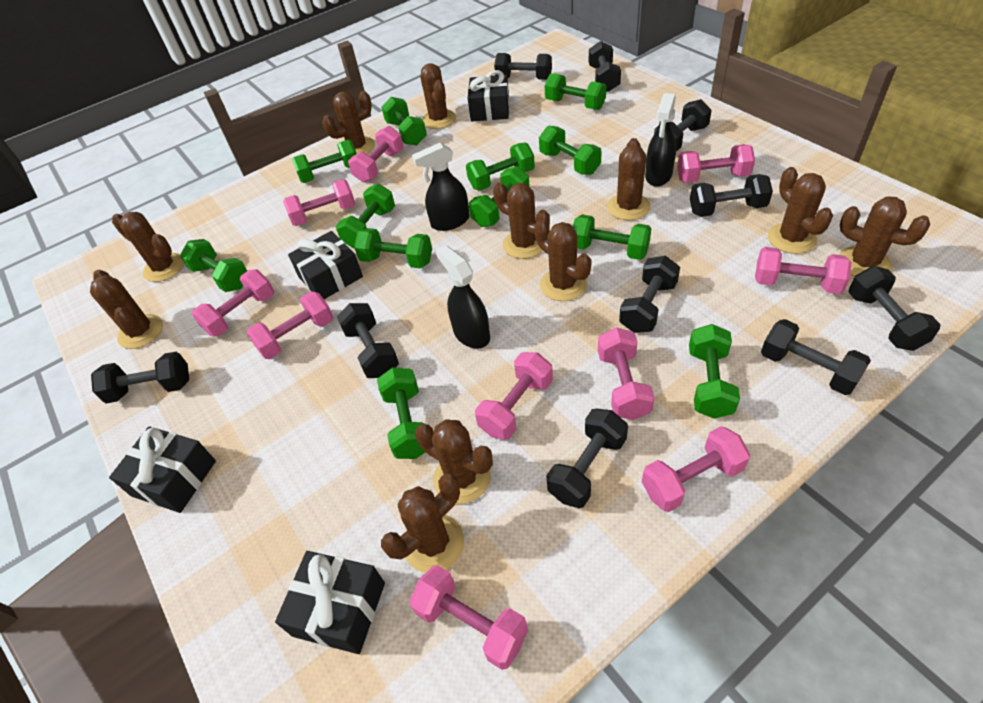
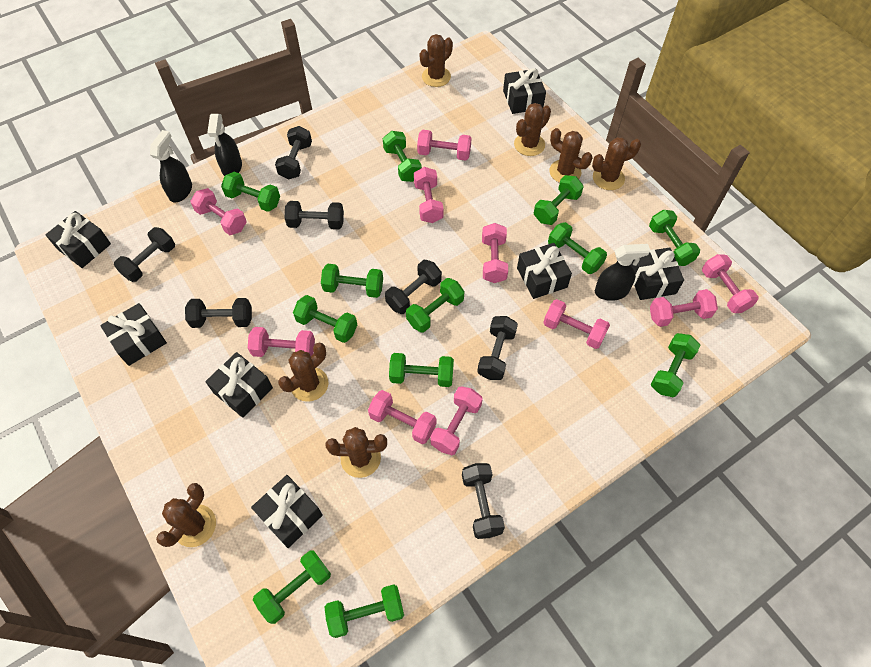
black dumbbell: 10 -> 7
black gift: 4 -> 7
brown cactus: 11 -> 7

